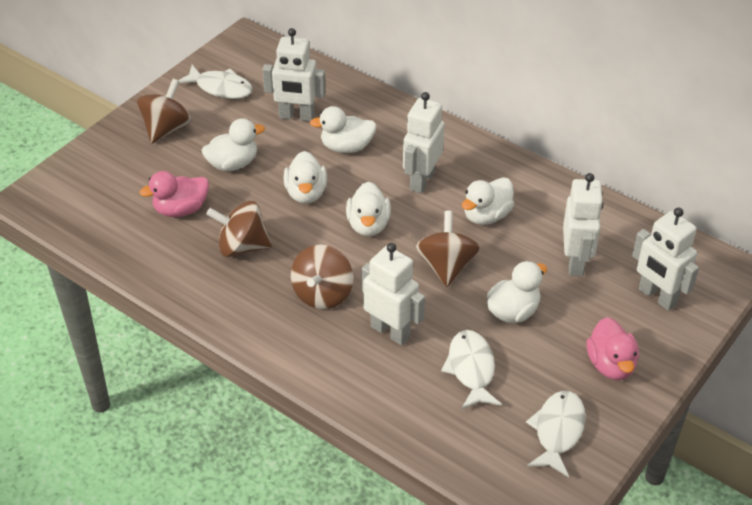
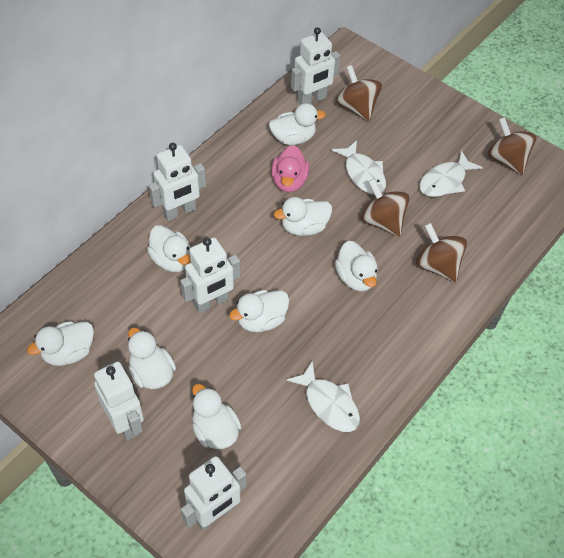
pink duck: 2 -> 1
white duck: 6 -> 8

